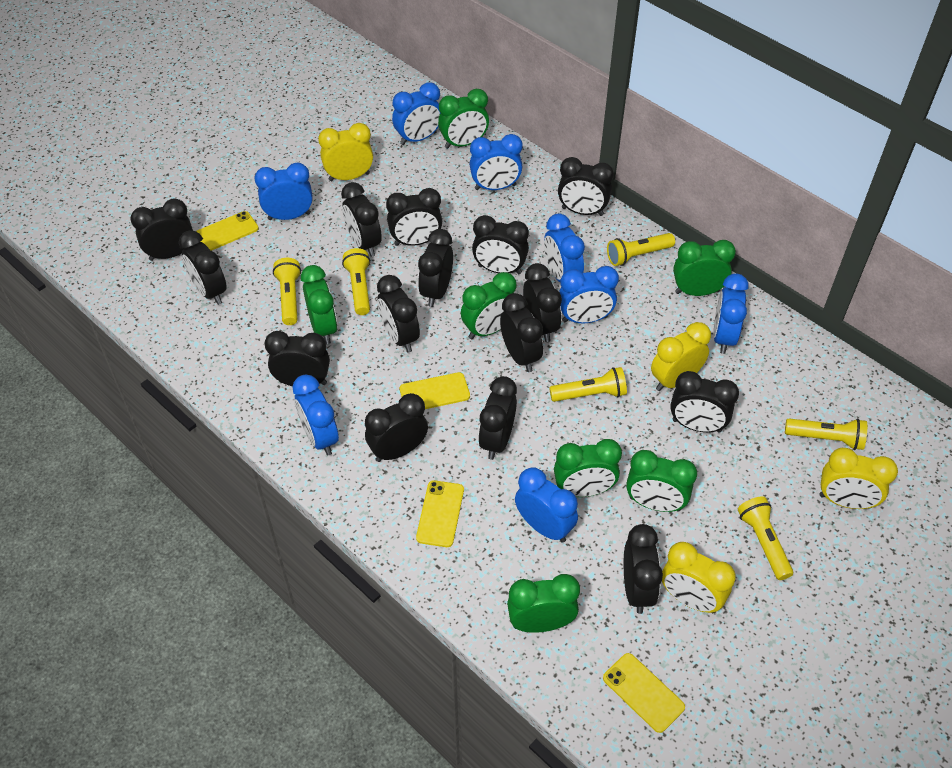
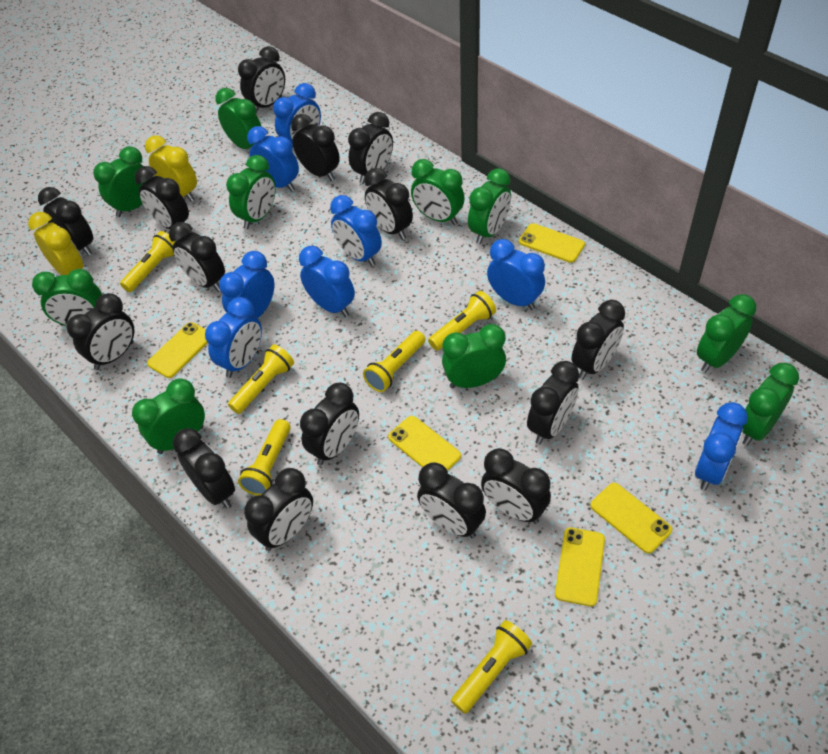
green clock: 7 -> 10
yellow clock: 4 -> 2
yellow phone: 4 -> 5

